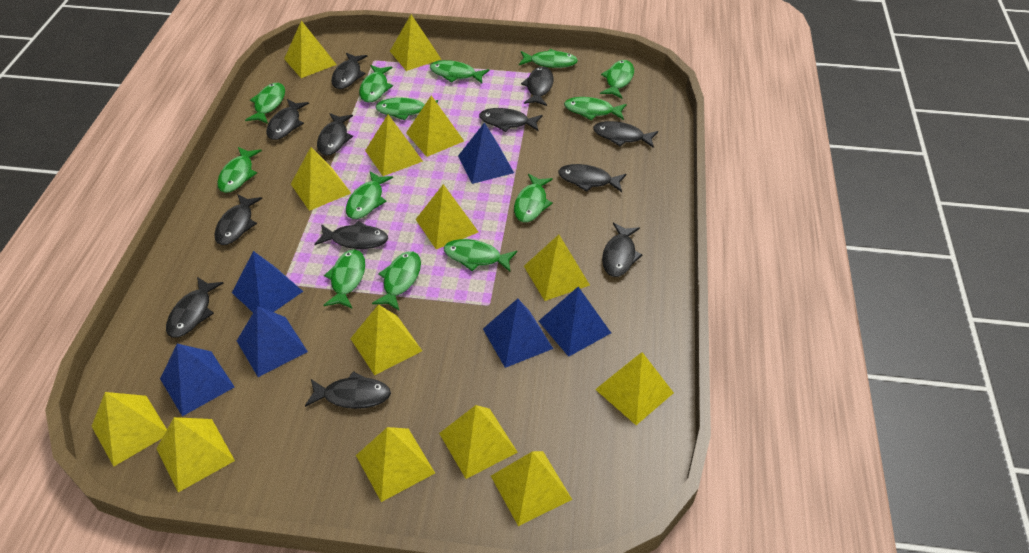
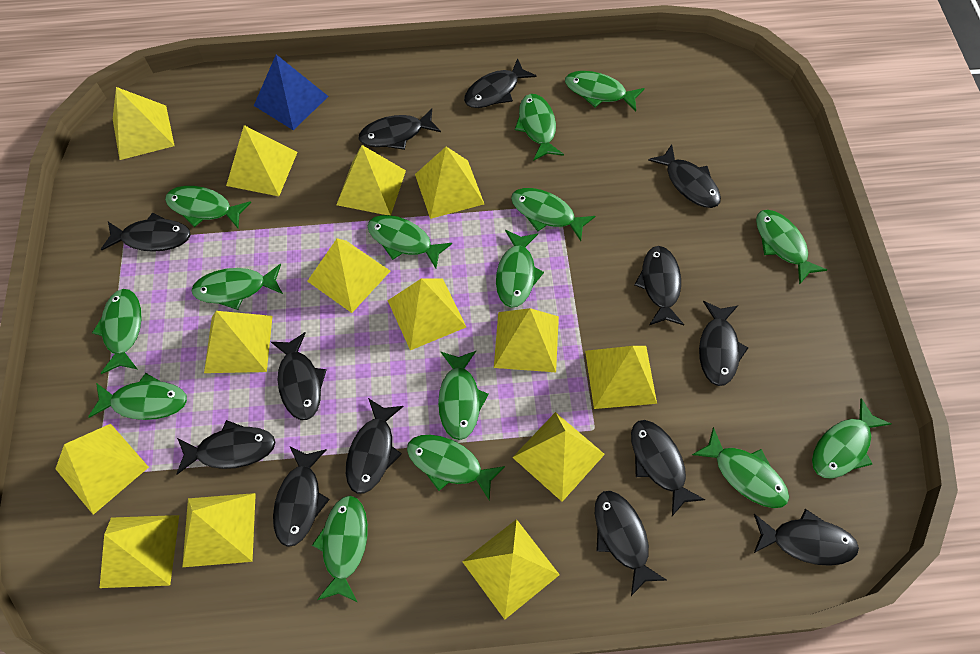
black fish: 12 -> 13
blue pyramid: 6 -> 1
green fish: 13 -> 15

